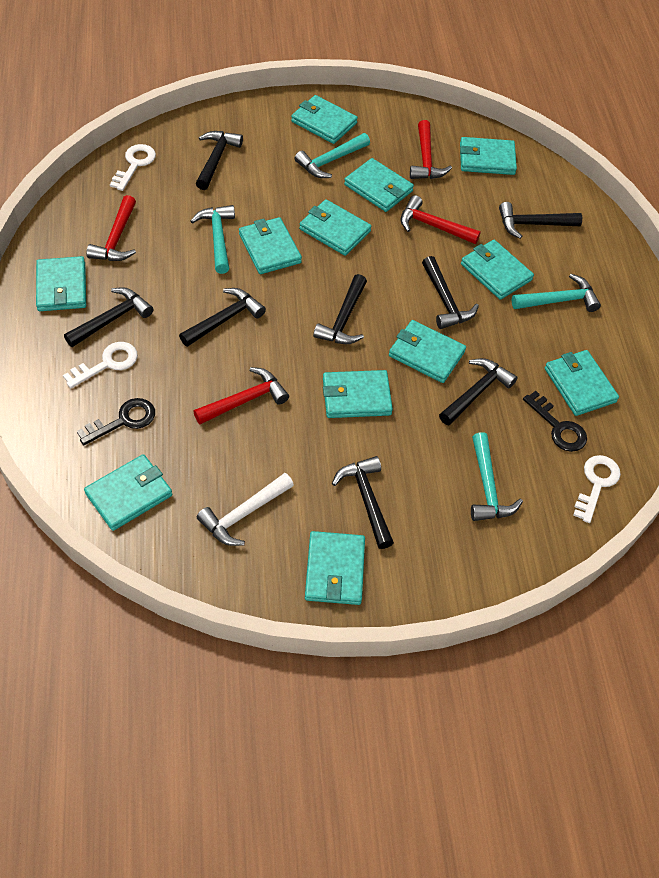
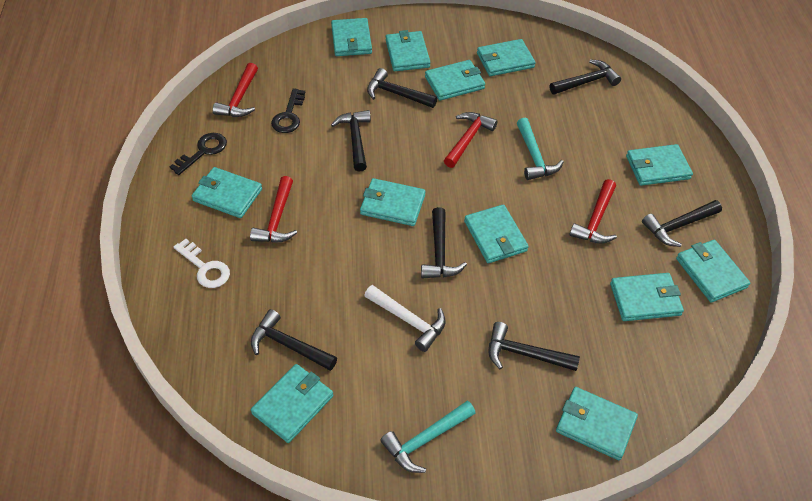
black hammer: 8 -> 7
turquoise hammer: 4 -> 2
white key: 3 -> 1

